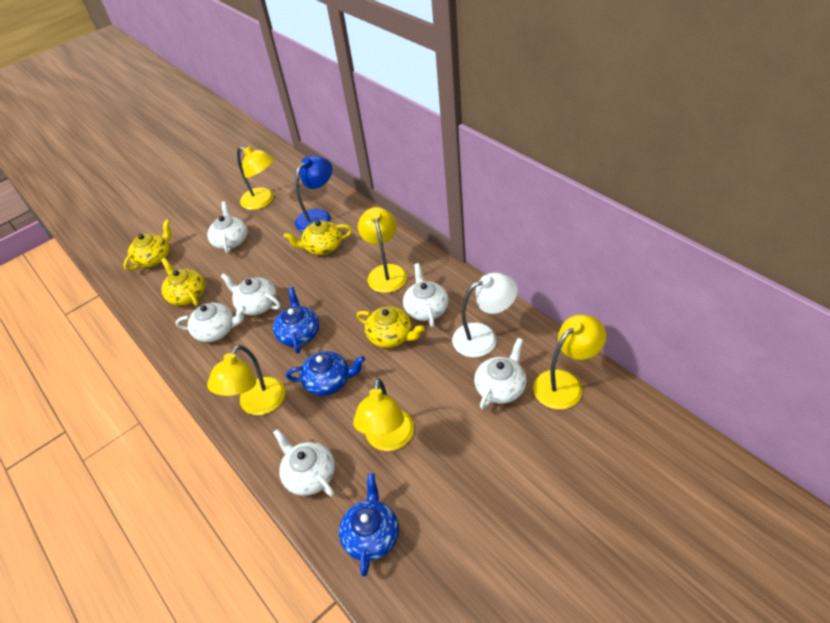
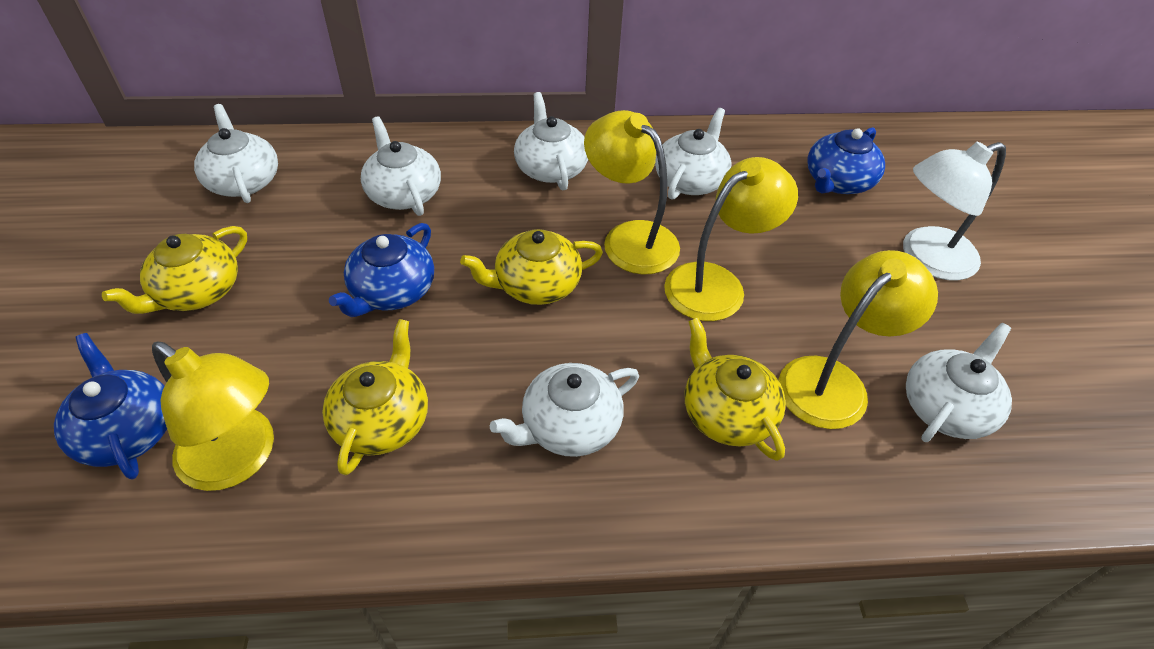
blue lamp: 1 -> 0
yellow lamp: 5 -> 4

